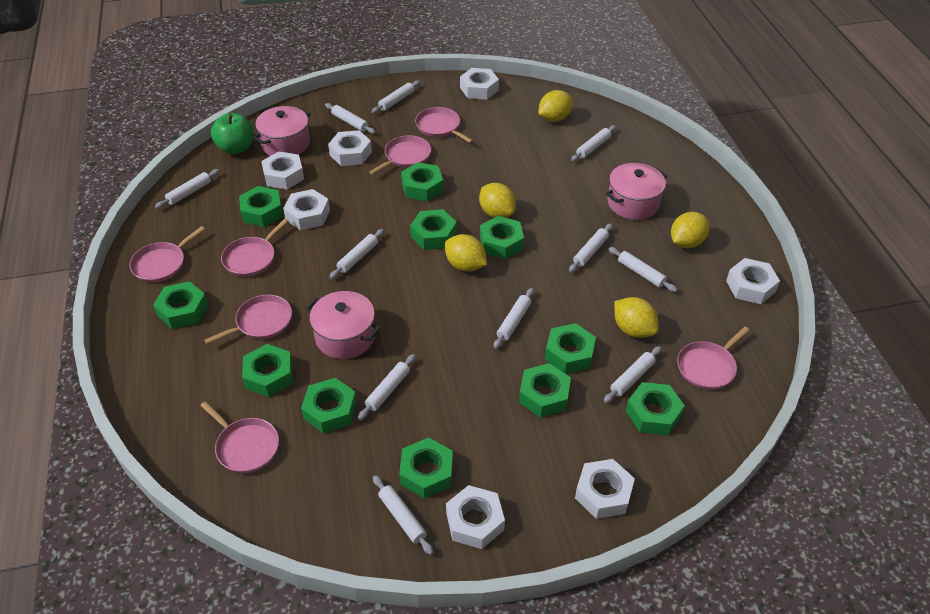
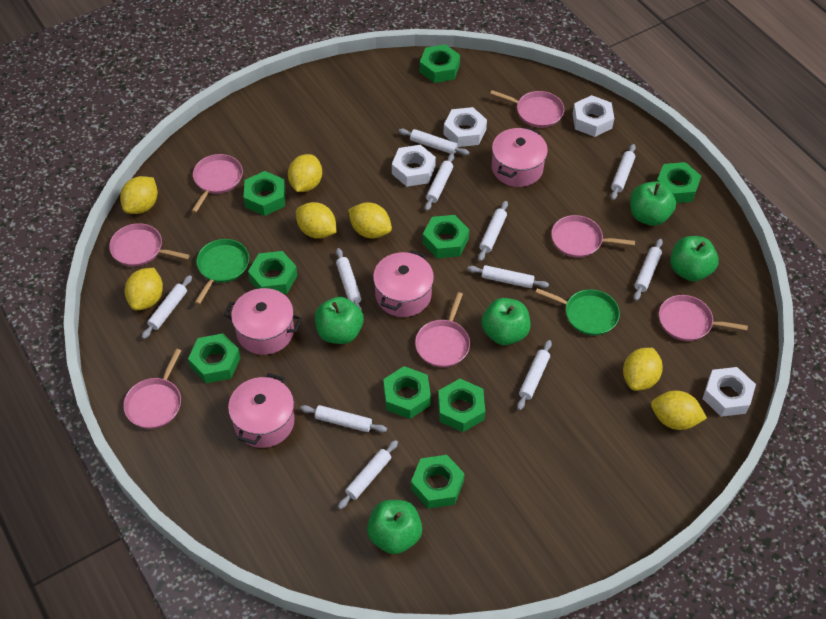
green apple: 1 -> 5
green nut: 11 -> 9
green pan: 0 -> 2
pink pot: 3 -> 4
white nut: 7 -> 4
yellow lemon: 5 -> 7

